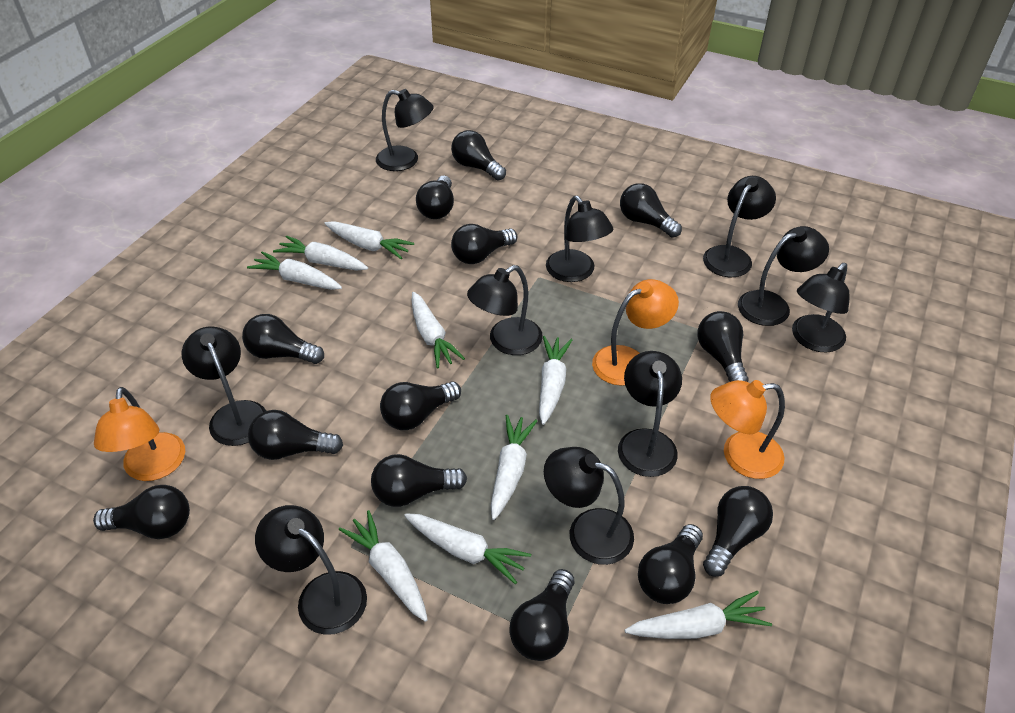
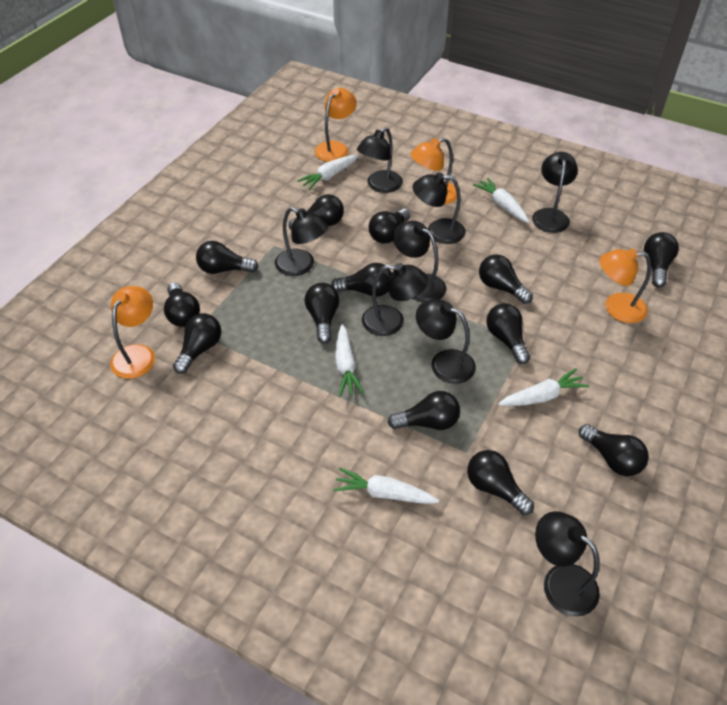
black lamp: 10 -> 8
orange lamp: 3 -> 4
white carrot: 9 -> 5

